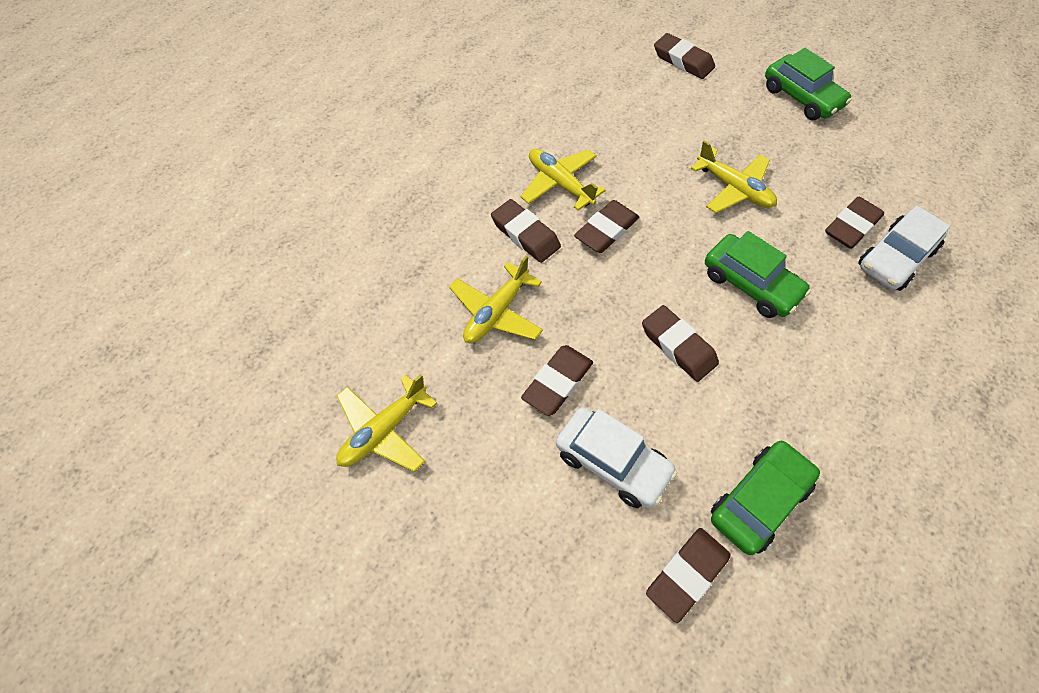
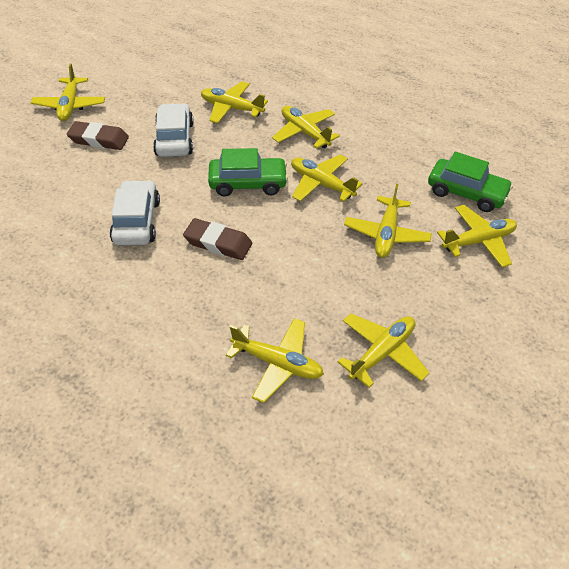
brown eraser: 7 -> 2
green car: 3 -> 2
yellow plane: 4 -> 8

